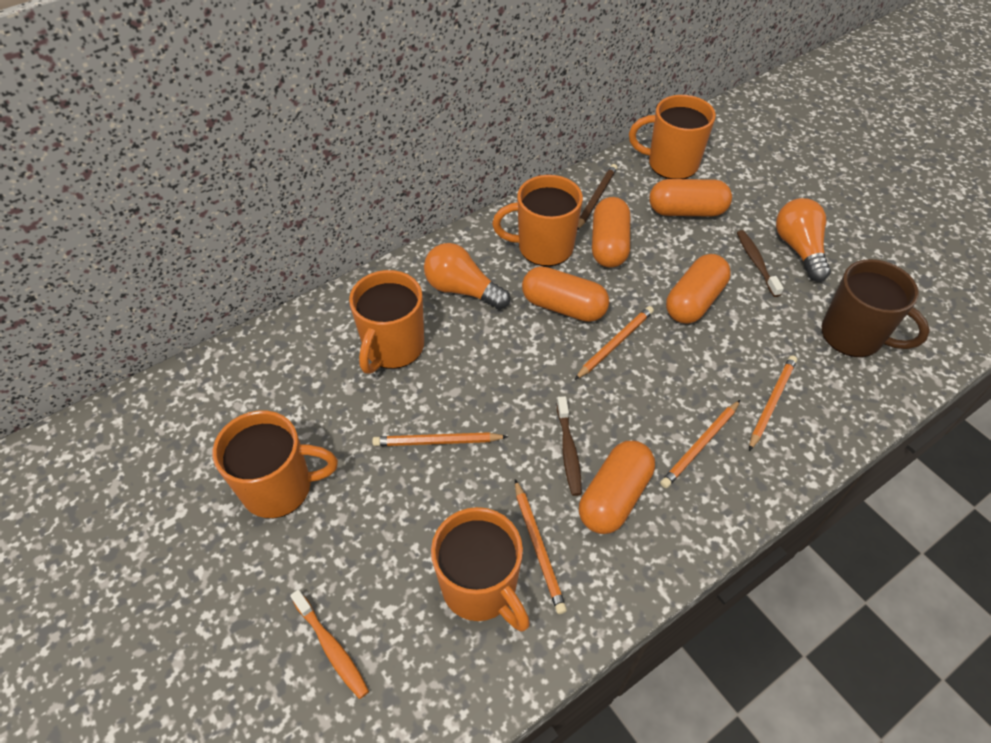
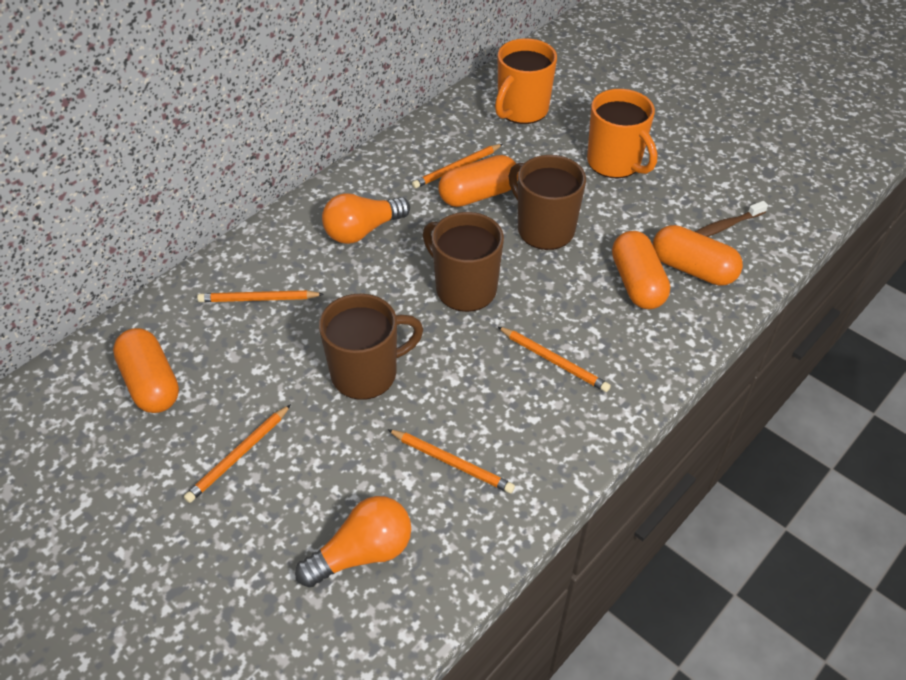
brown mug: 1 -> 3
brown pencil: 1 -> 0
brown toothbrush: 2 -> 1
orange capsule: 5 -> 4
orange mug: 5 -> 2
orange toothbrush: 1 -> 0

